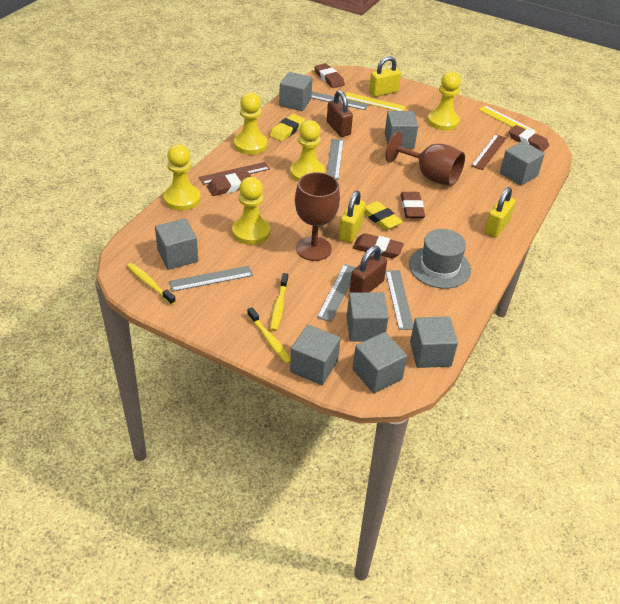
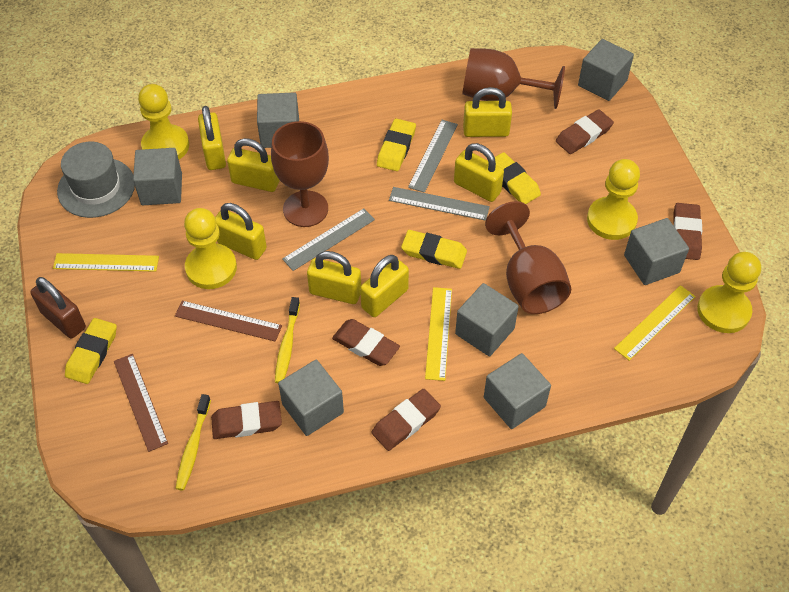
brown goblet: 2 -> 3
brown padlock: 2 -> 1
grey cube: 8 -> 7
grey ruler: 5 -> 3
yellow eraser: 2 -> 4
yellow padlock: 3 -> 7
yellow pawn: 5 -> 4
yellow ruler: 2 -> 3
yellow toothbrush: 3 -> 2

